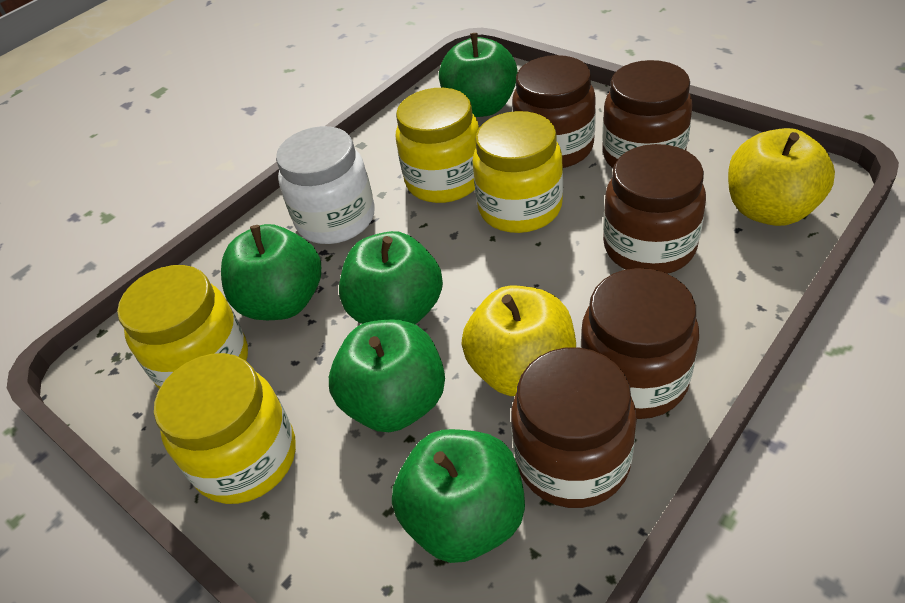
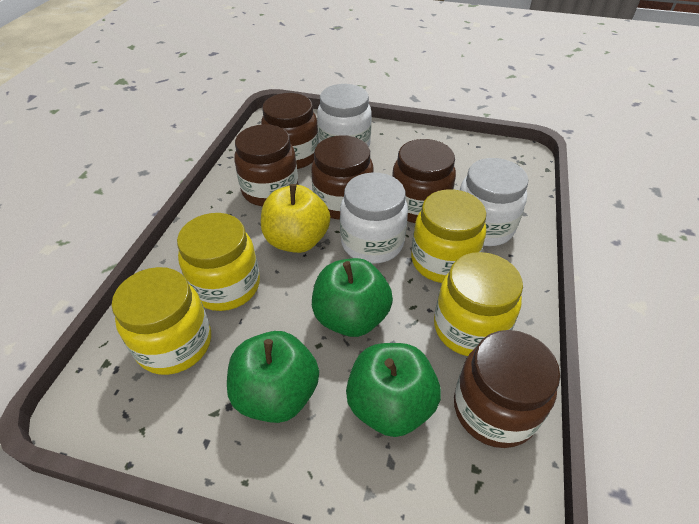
green apple: 5 -> 3
white jar: 1 -> 3
yellow apple: 2 -> 1

